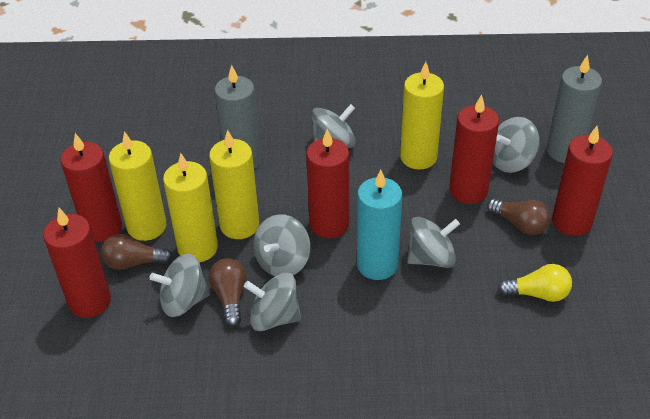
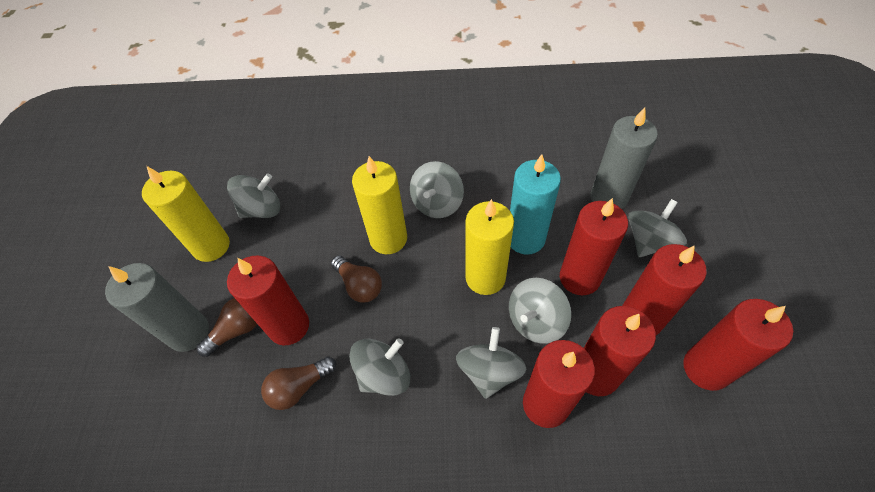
red candle: 5 -> 6
yellow candle: 4 -> 3
yellow light bulb: 1 -> 0

